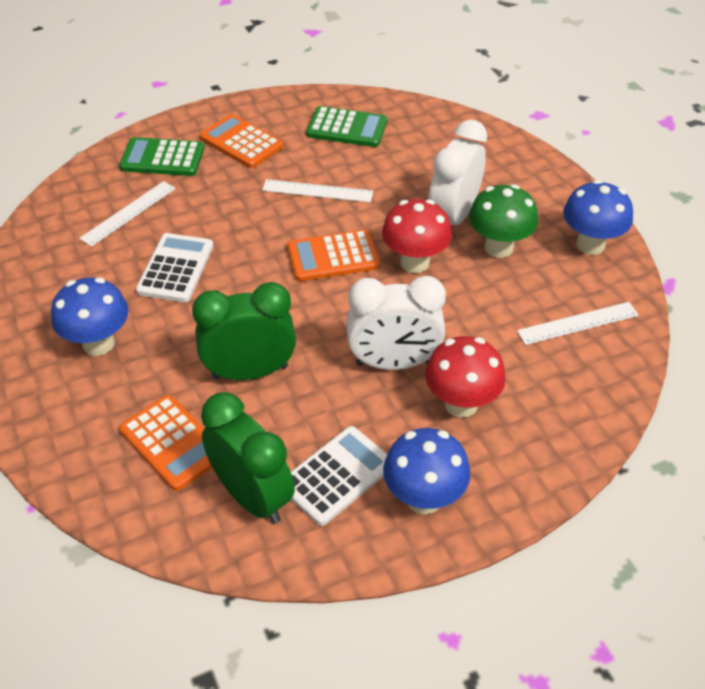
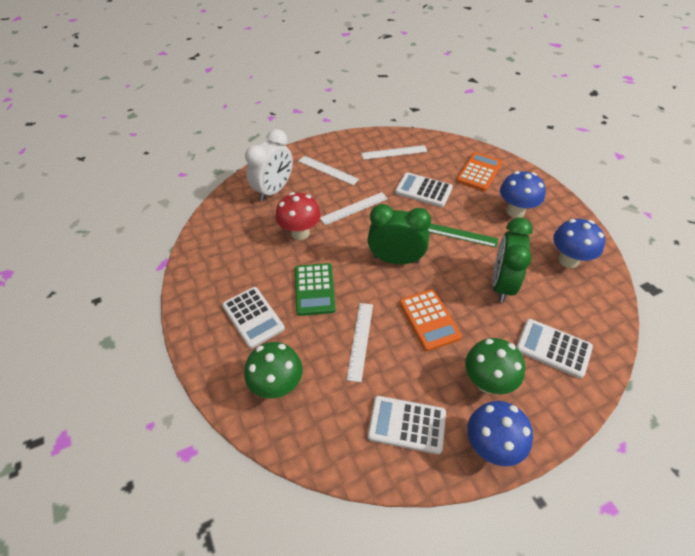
green calculator: 2 -> 1
green mushroom: 1 -> 2
green ruler: 0 -> 1
orange calculator: 3 -> 2
red mushroom: 2 -> 1
white calculator: 2 -> 4
white clock: 2 -> 1
white ruler: 3 -> 4

